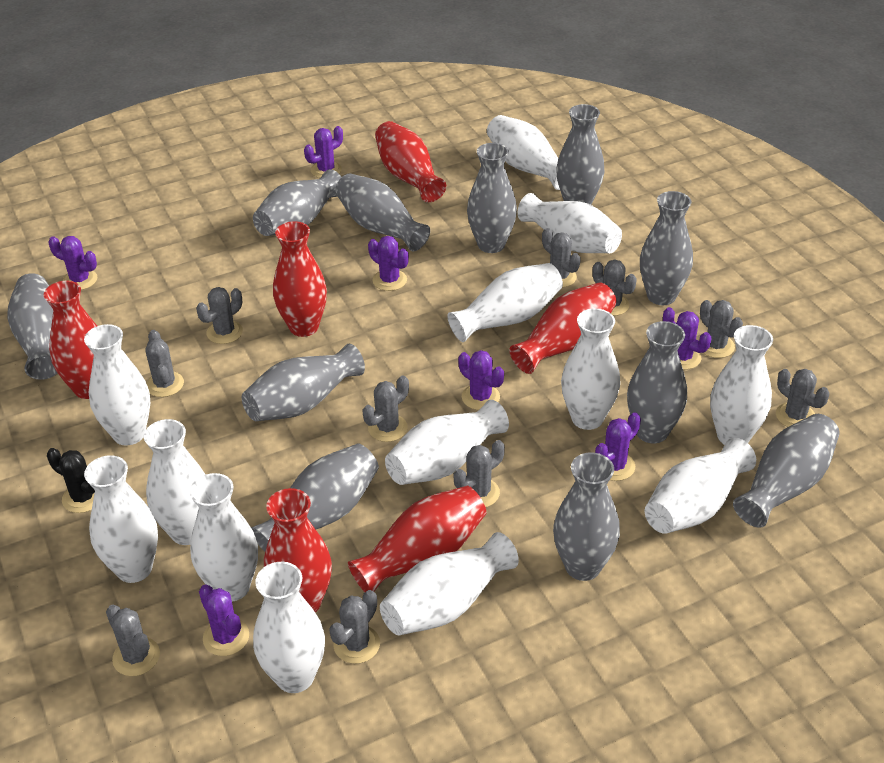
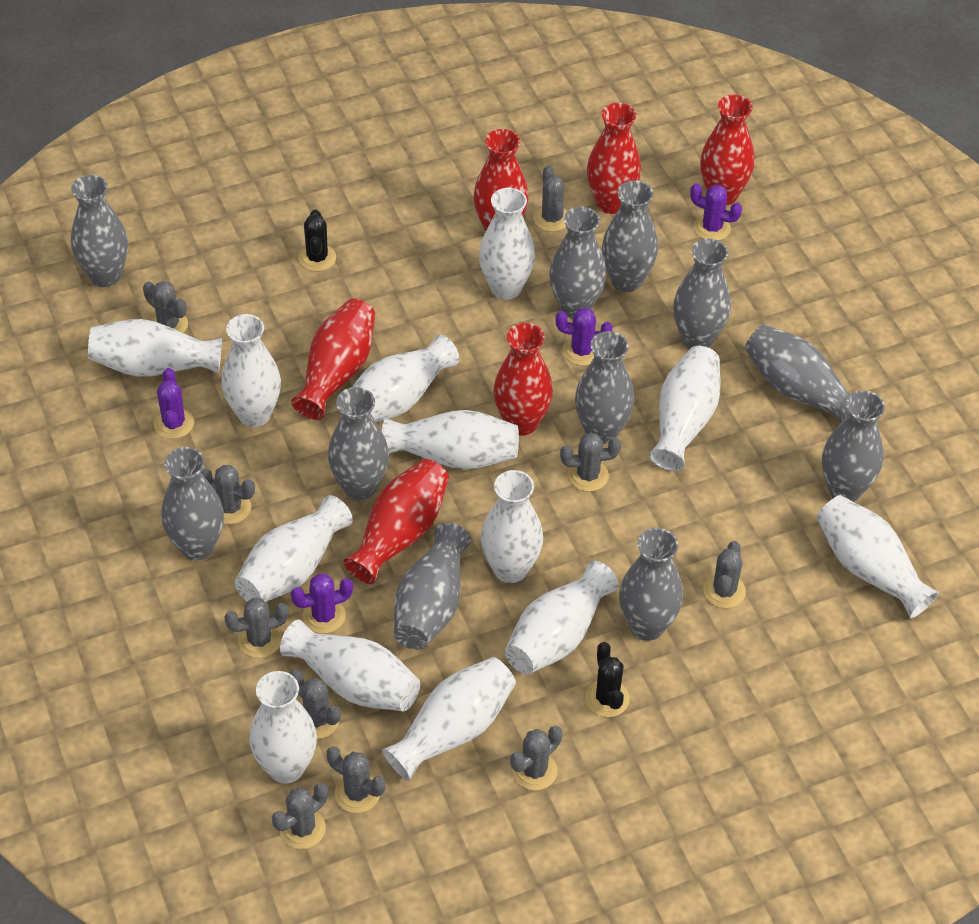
black cactus: 1 -> 2
purple cactus: 7 -> 4

